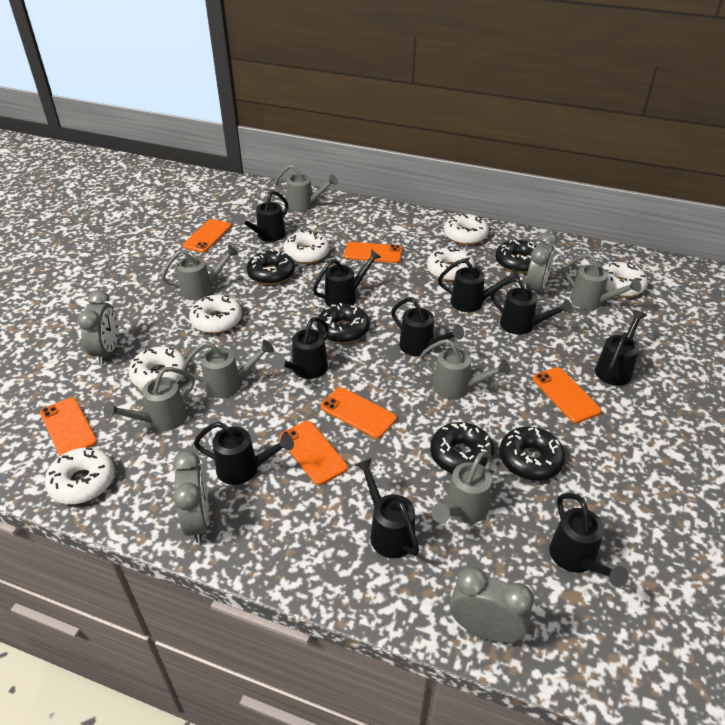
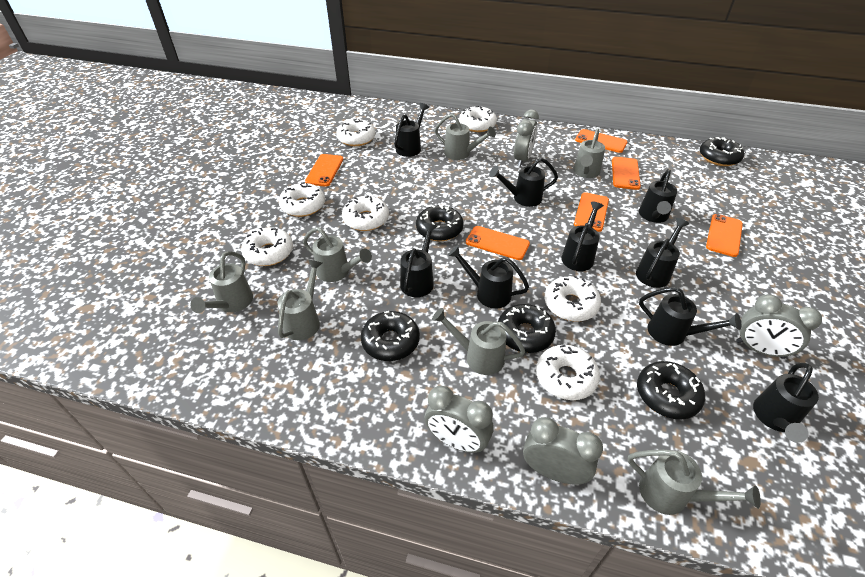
black watering can: 10 -> 9

